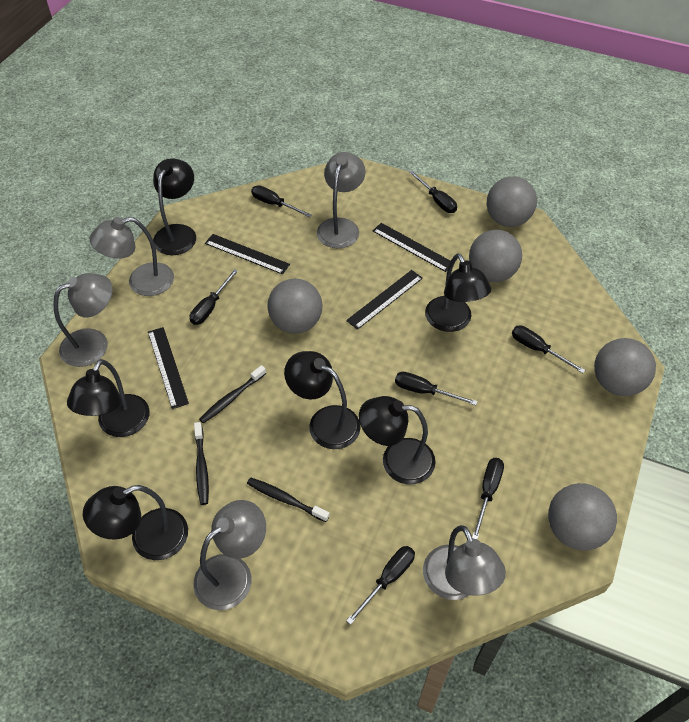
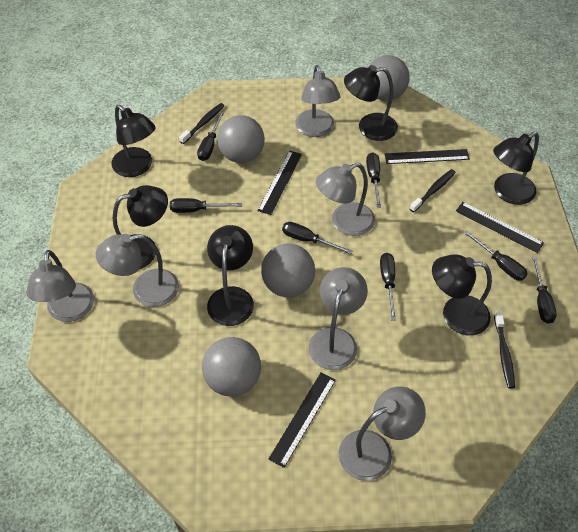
grey ball: 5 -> 4
grey lamp: 5 -> 6

